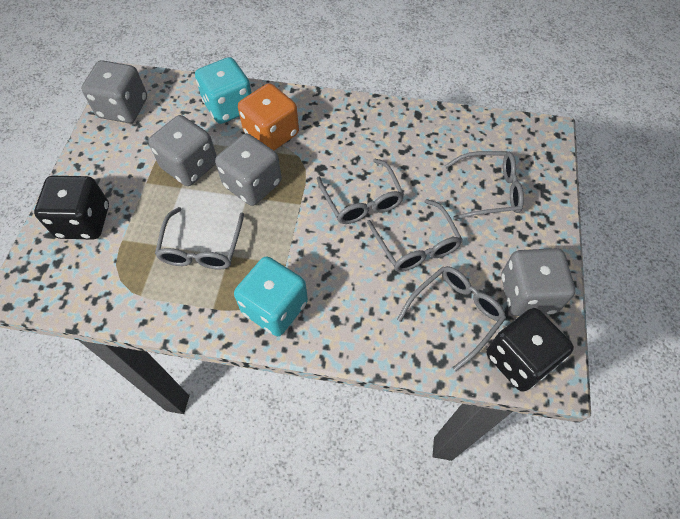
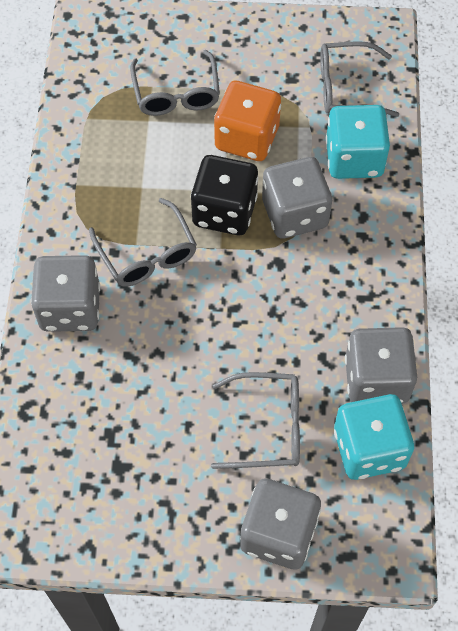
black dice: 2 -> 1
grey glasses: 5 -> 4

